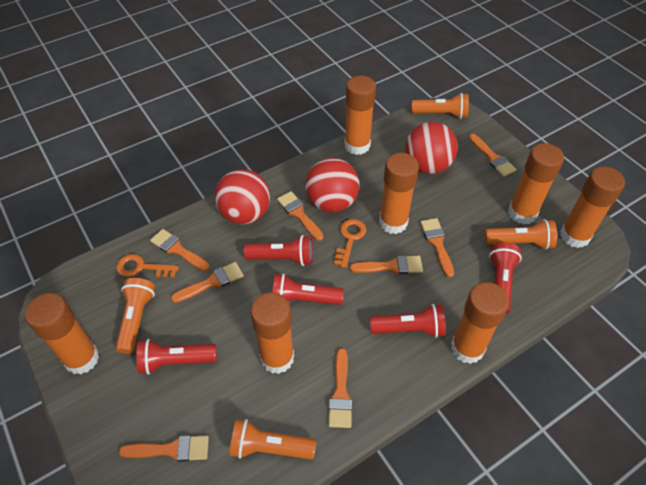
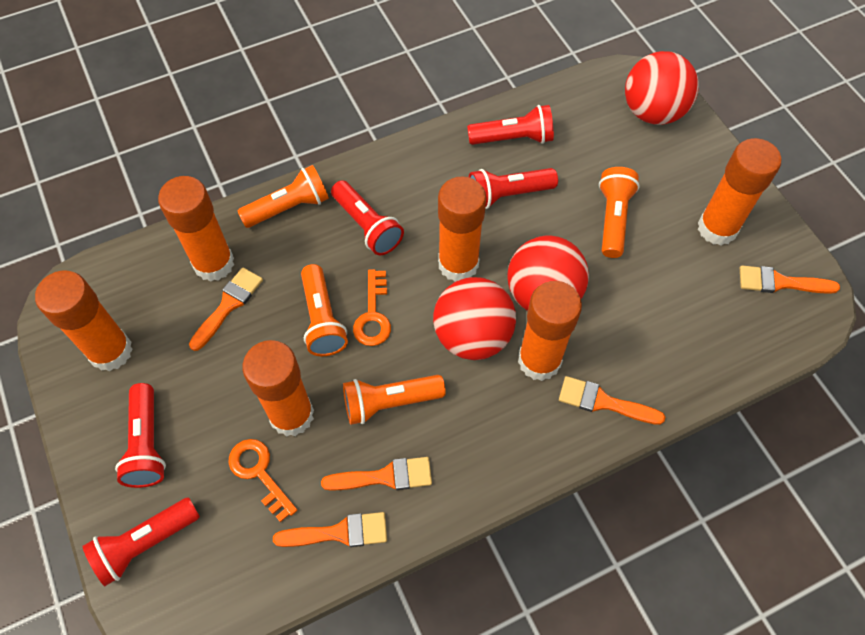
orange brush: 8 -> 5
orange glue stick: 7 -> 6

